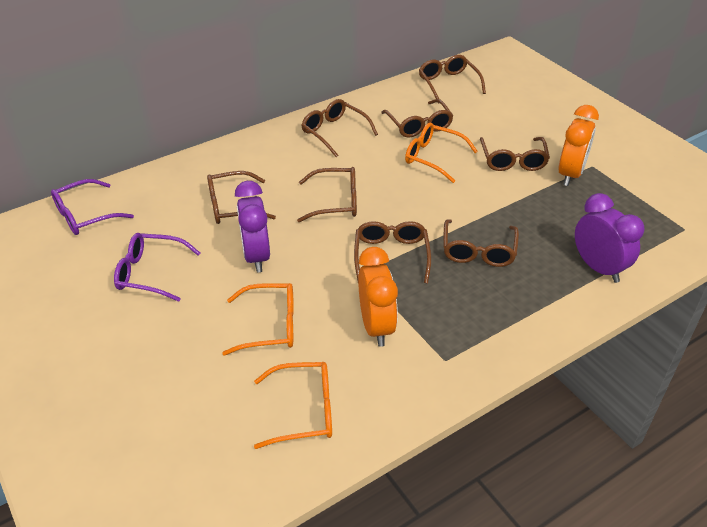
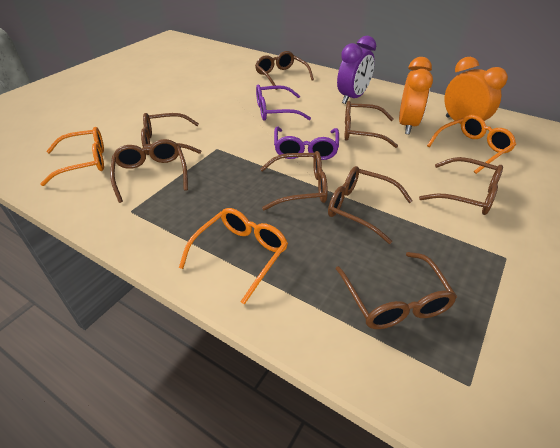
purple clock: 2 -> 1

